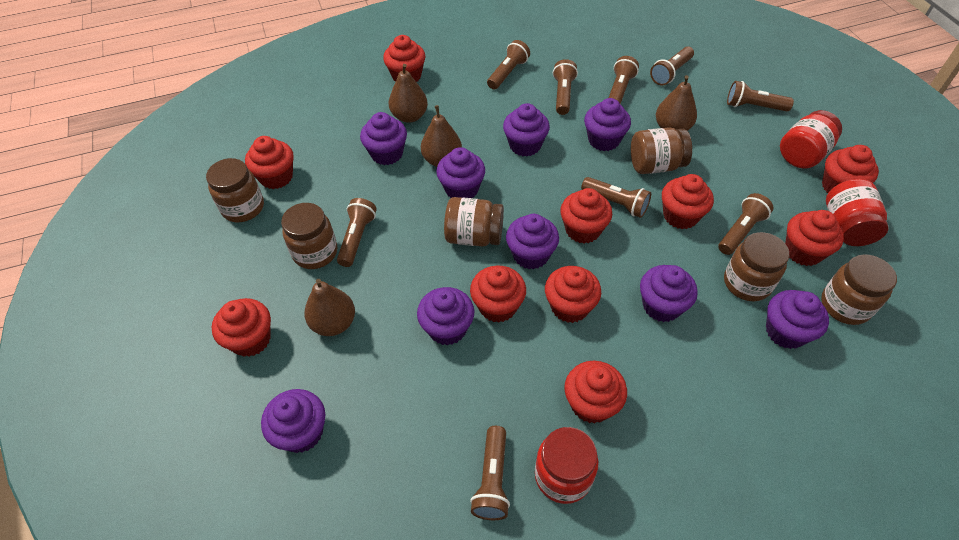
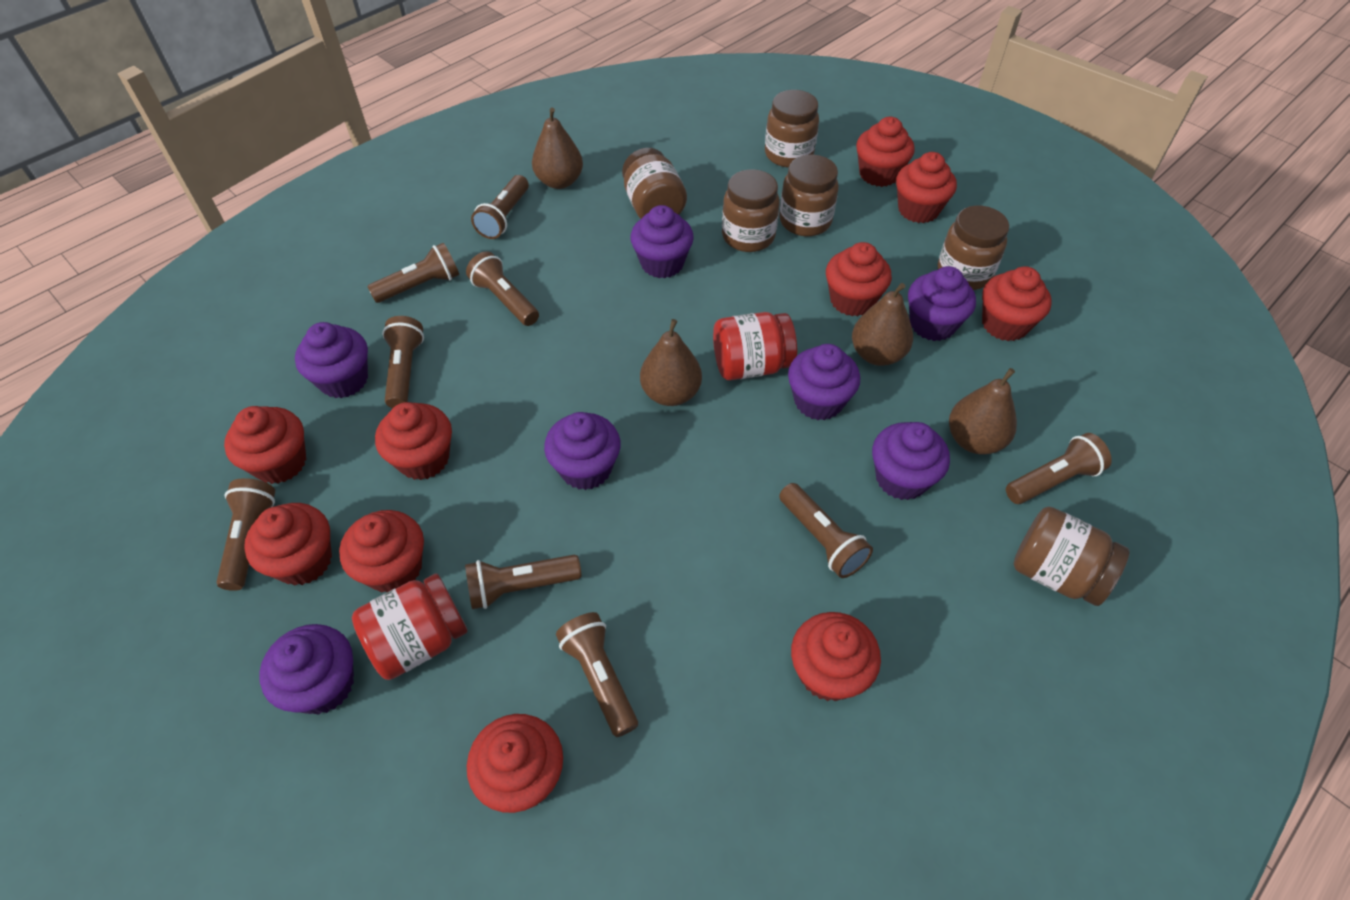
purple cupcake: 9 -> 7
red jar: 3 -> 2

